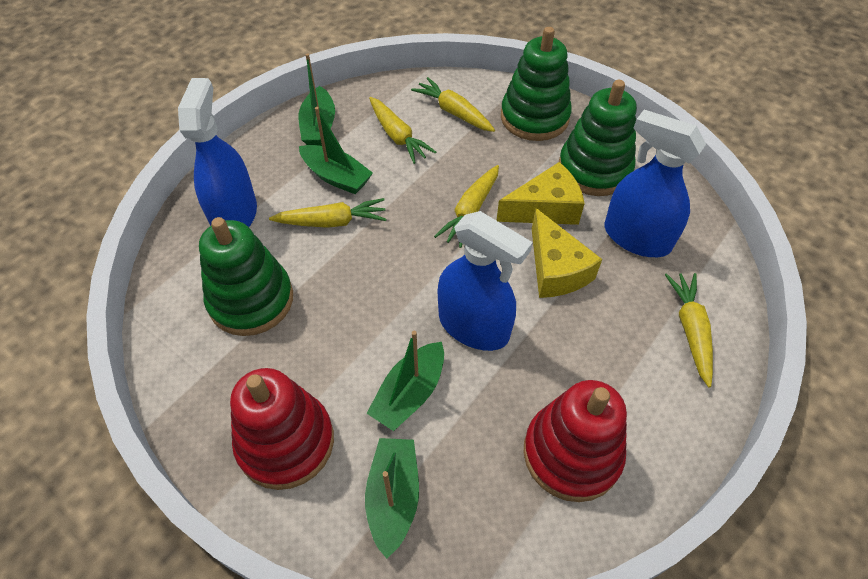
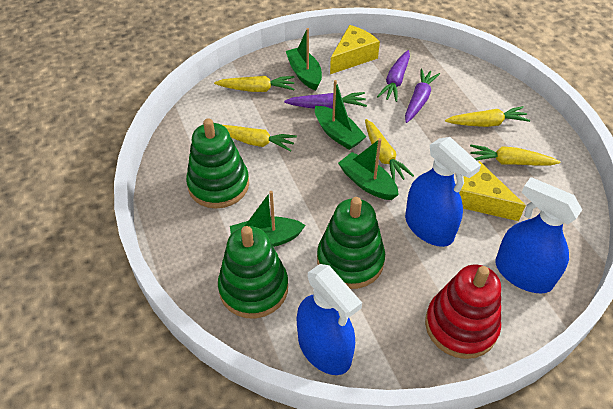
purple carrot: 0 -> 3
red stacking toy: 2 -> 1

